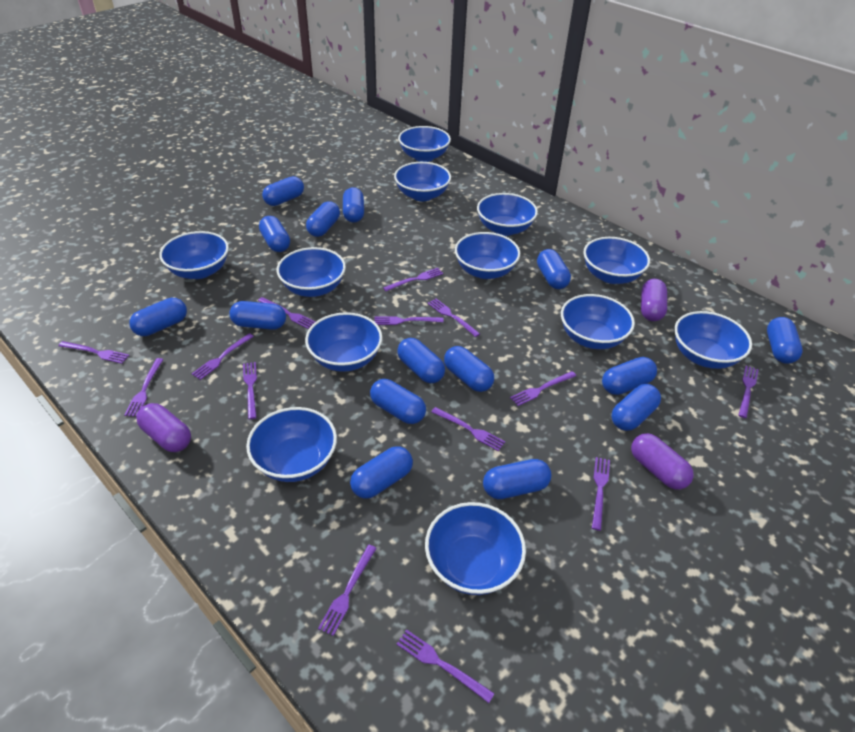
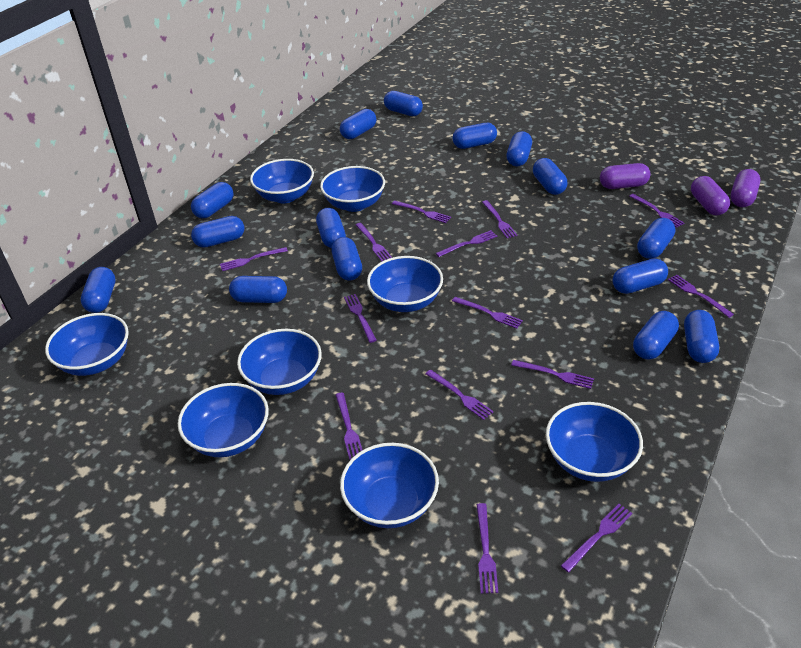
blue bowl: 12 -> 8

